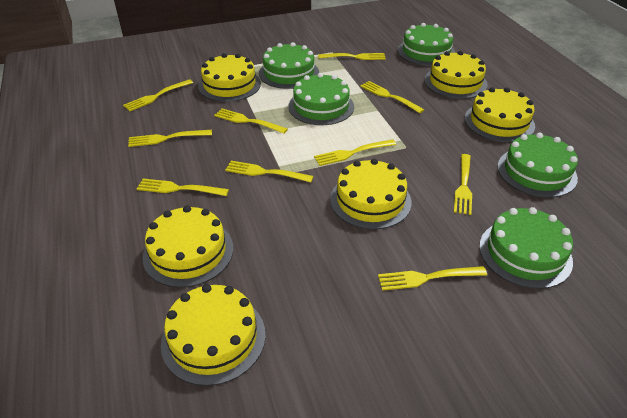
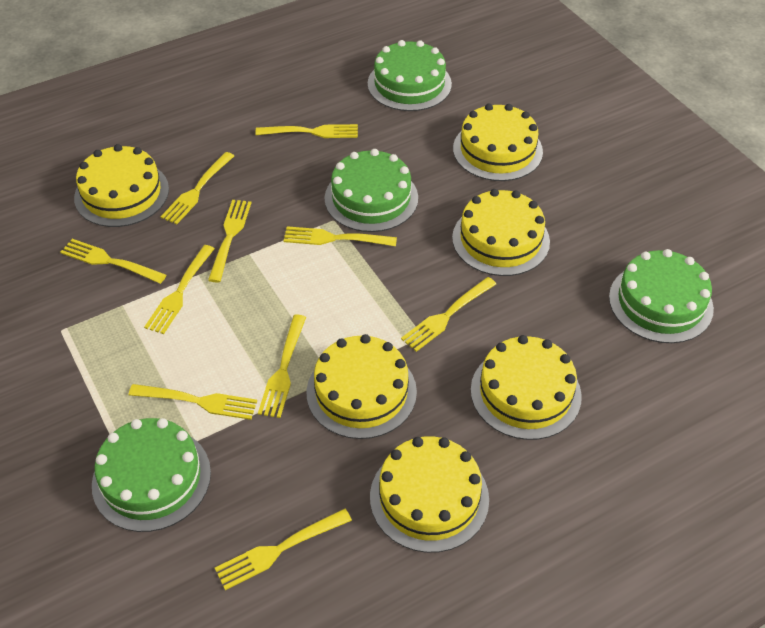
green cake: 5 -> 4

